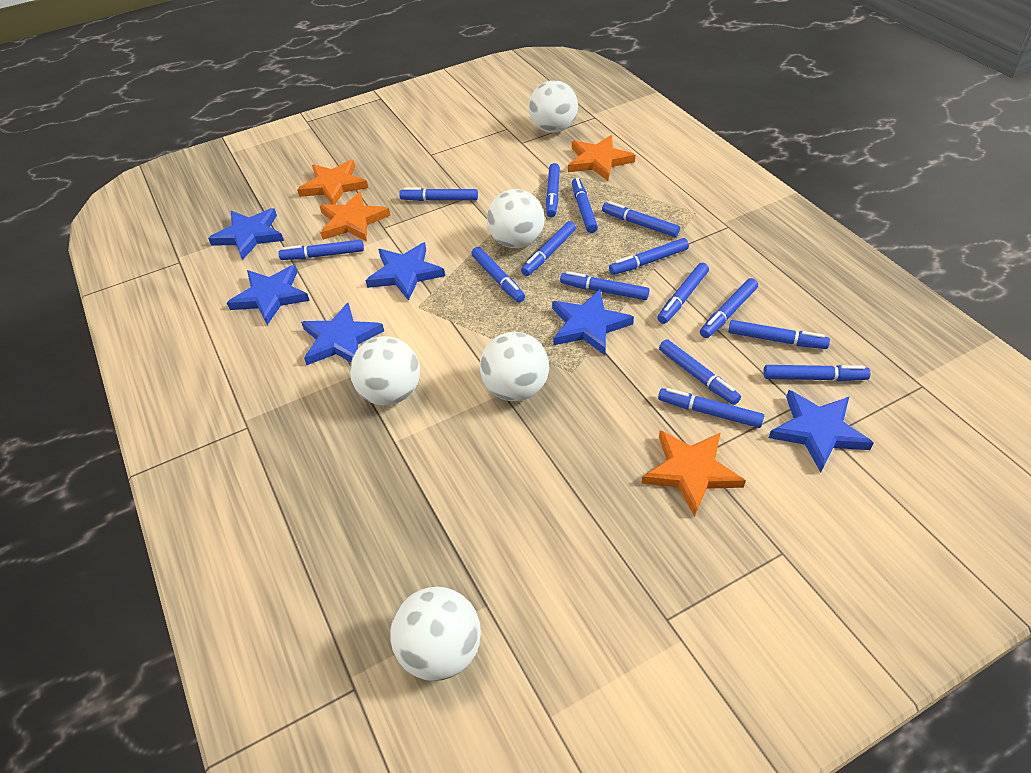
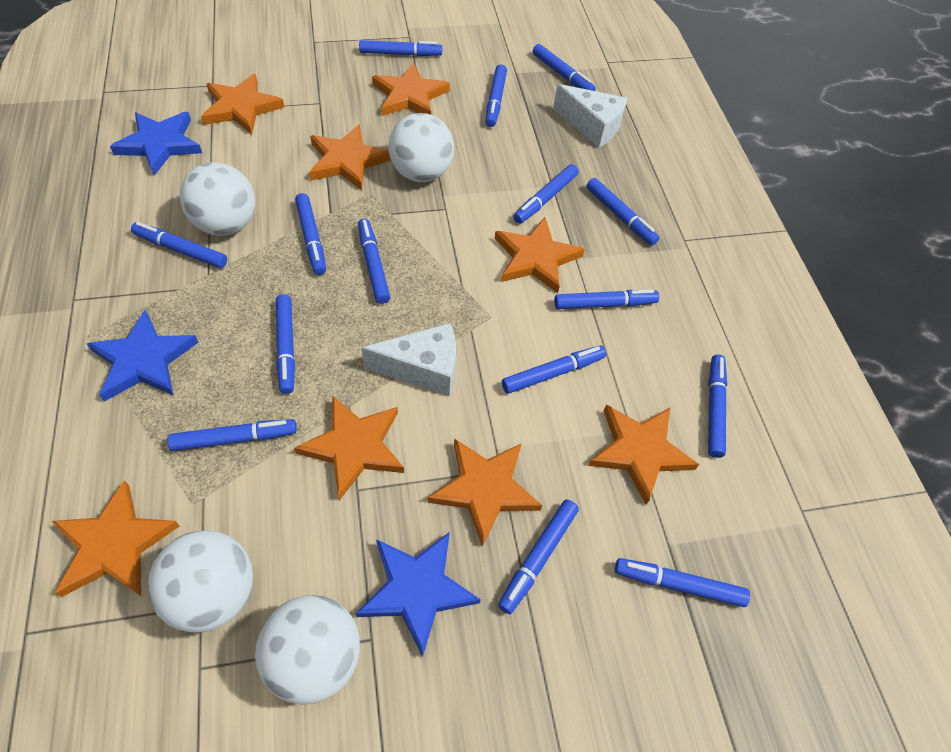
blue star: 6 -> 3
orange star: 4 -> 8
white ball: 5 -> 4
white cheese: 0 -> 2

